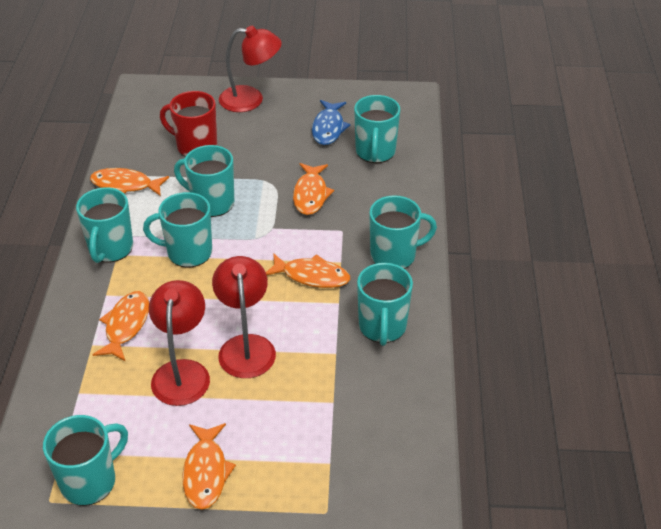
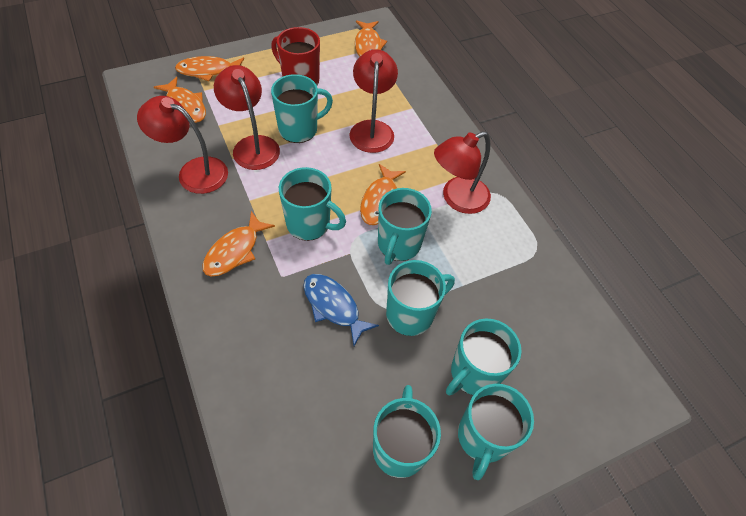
red lamp: 3 -> 4

